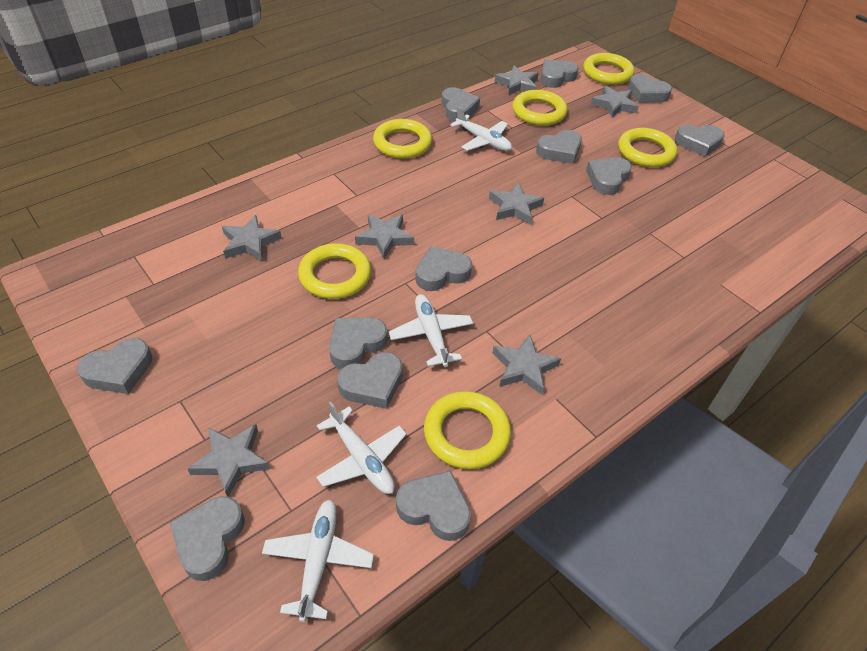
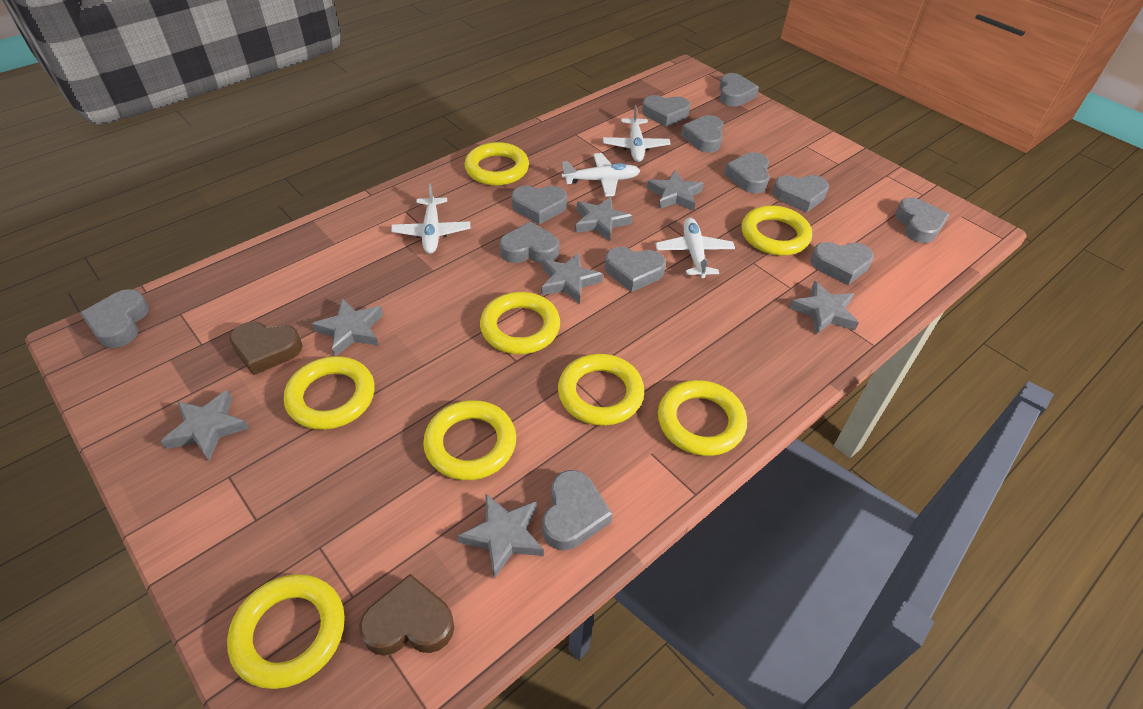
brown heart: 0 -> 2
yellow ring: 6 -> 8

